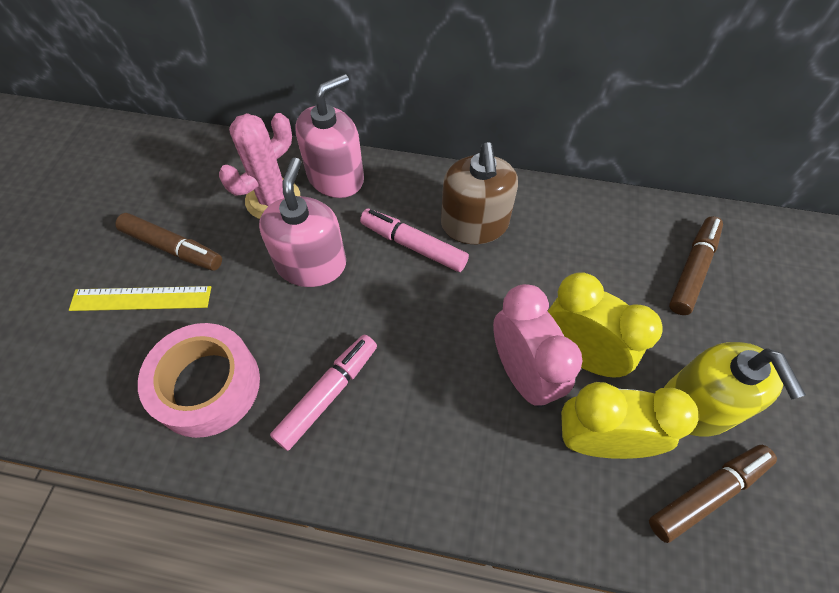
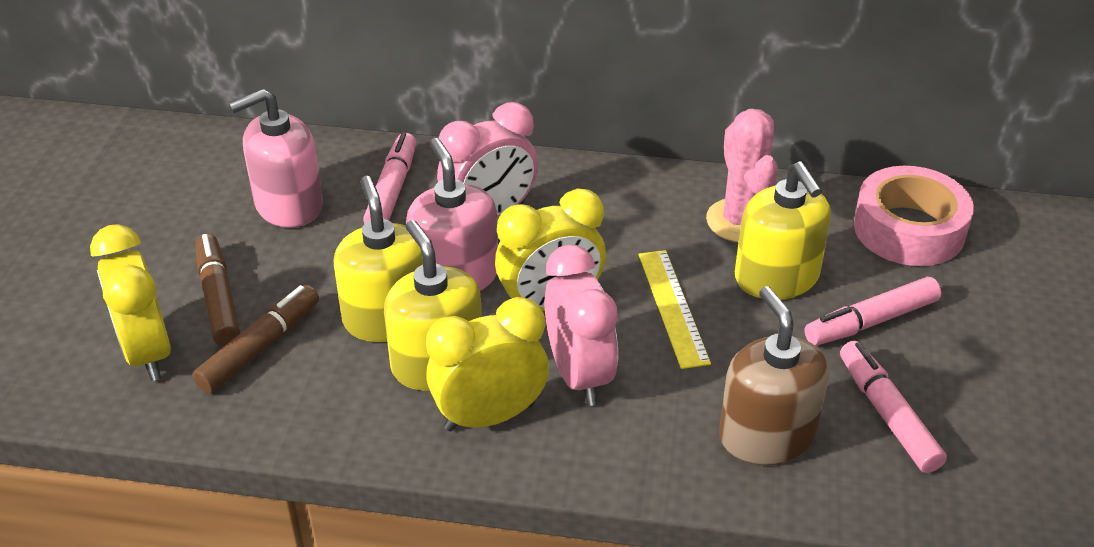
brown marker: 3 -> 2
pink clock: 1 -> 2
pink marker: 2 -> 3
yellow clock: 2 -> 3
yellow soap dispenser: 1 -> 3

